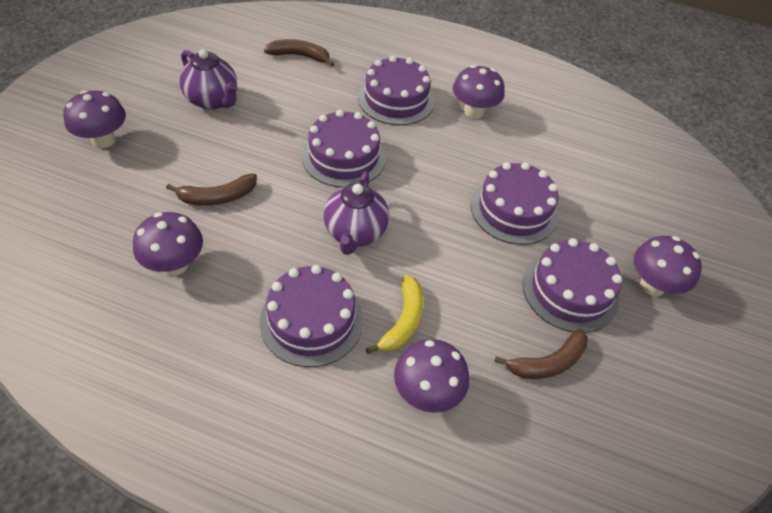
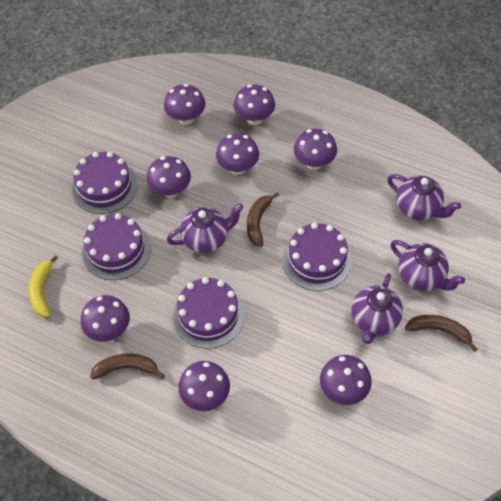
purple cake: 5 -> 4
purple mushroom: 5 -> 8
purple teapot: 2 -> 4

